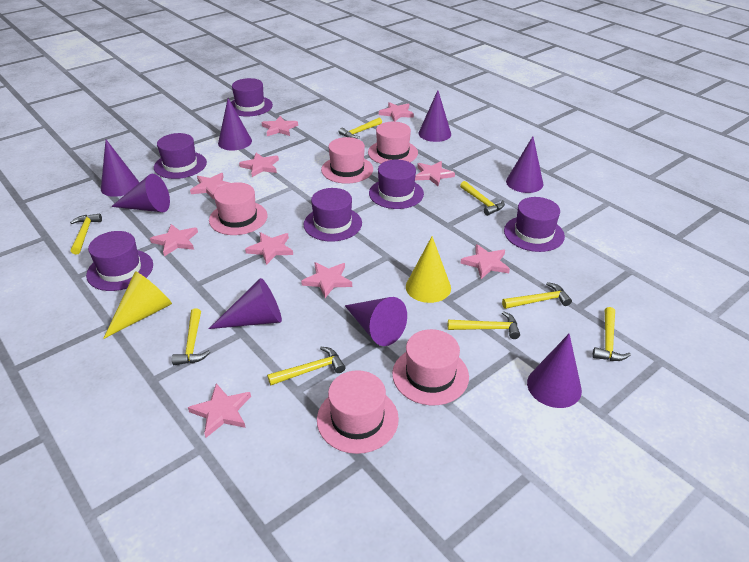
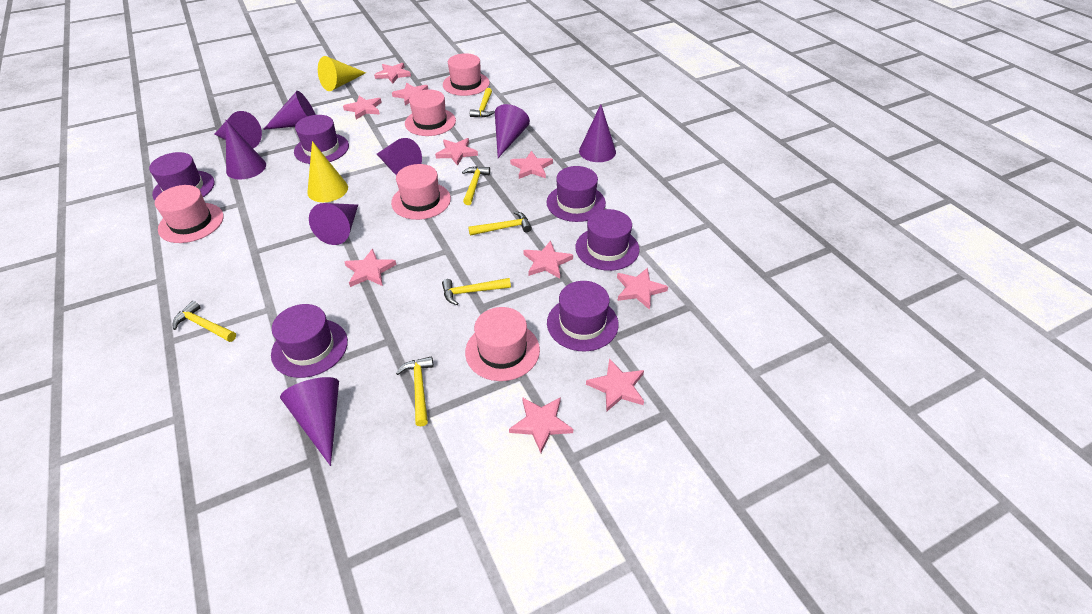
yellow hammer: 8 -> 6

